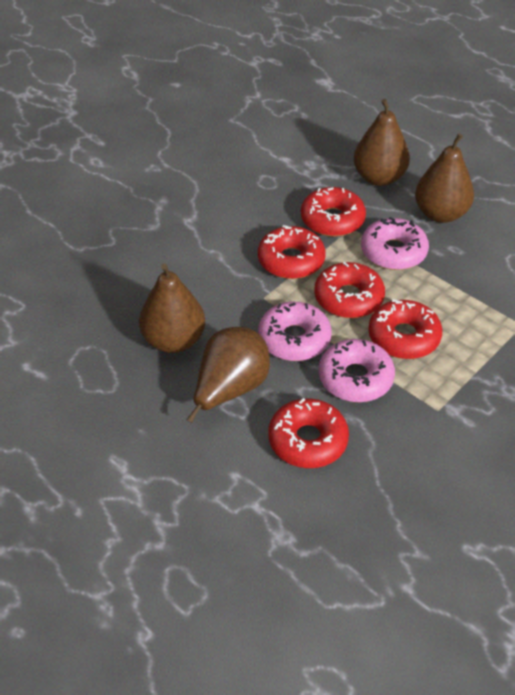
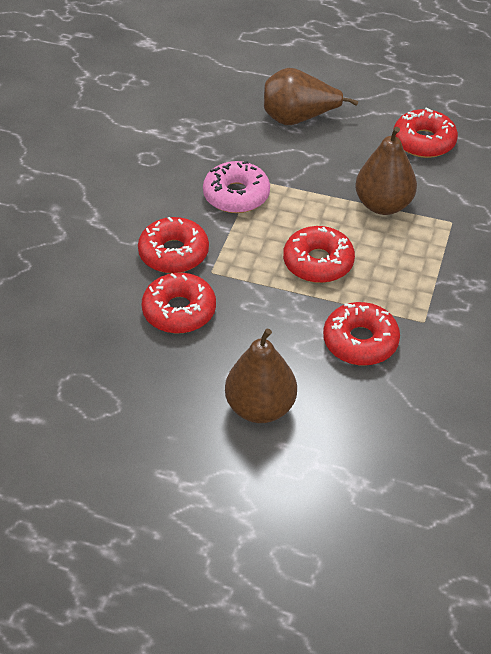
brown pear: 4 -> 3
pink donut: 3 -> 1

